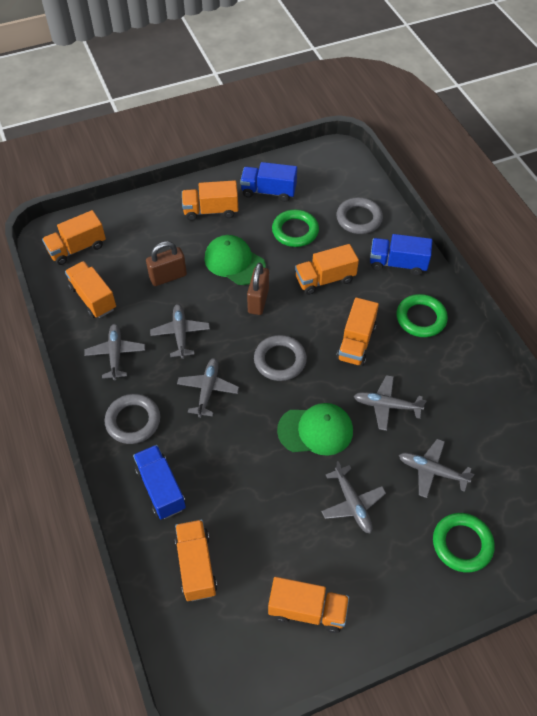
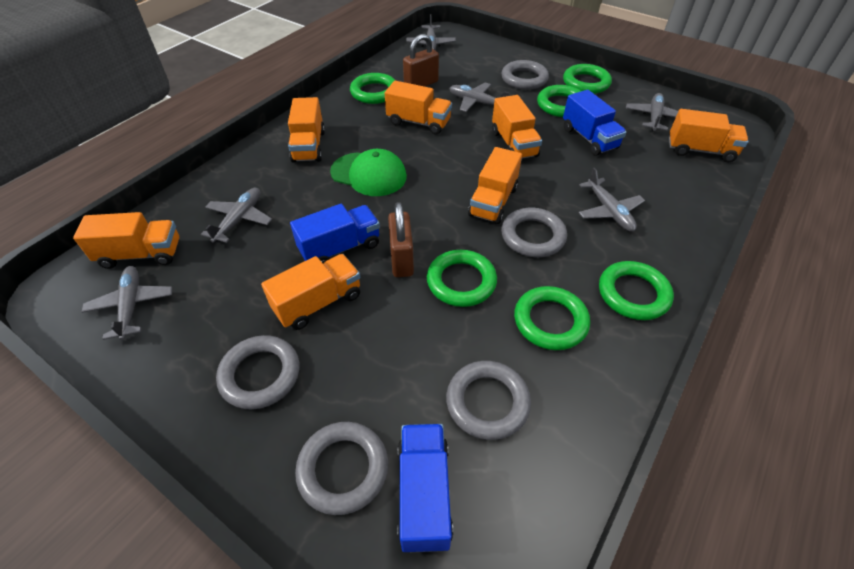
green cap: 2 -> 1
green ring: 3 -> 6
grey ring: 3 -> 5

